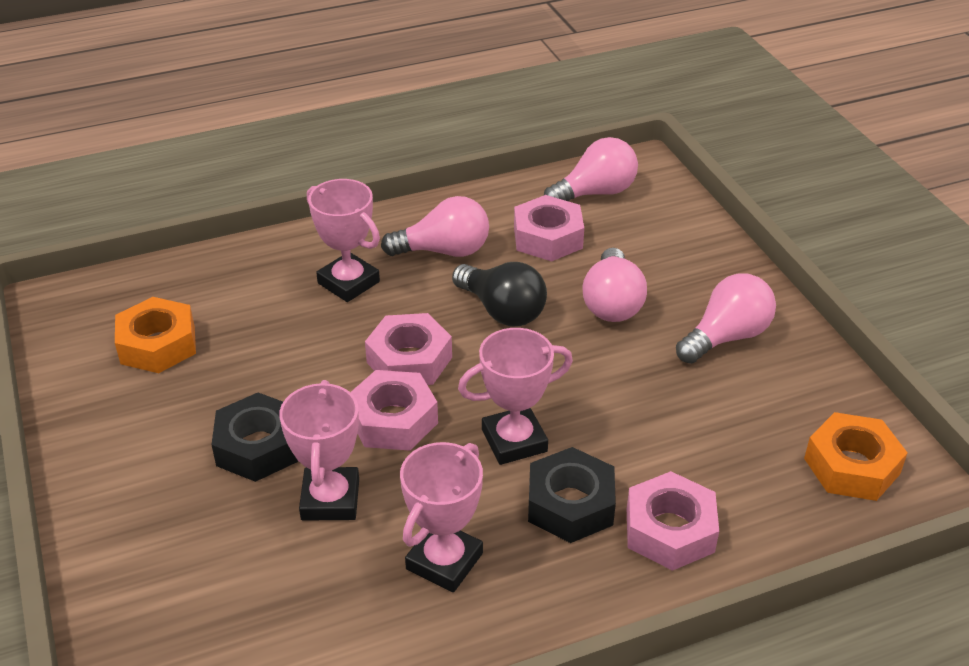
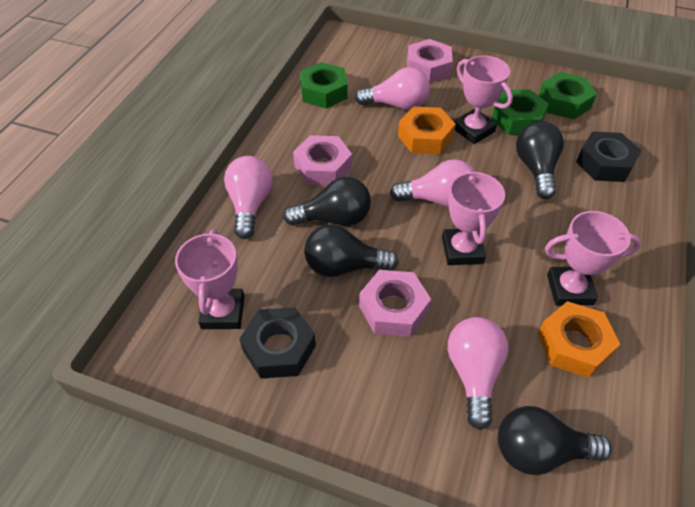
black light bulb: 1 -> 4
green nut: 0 -> 3
pink nut: 4 -> 3

